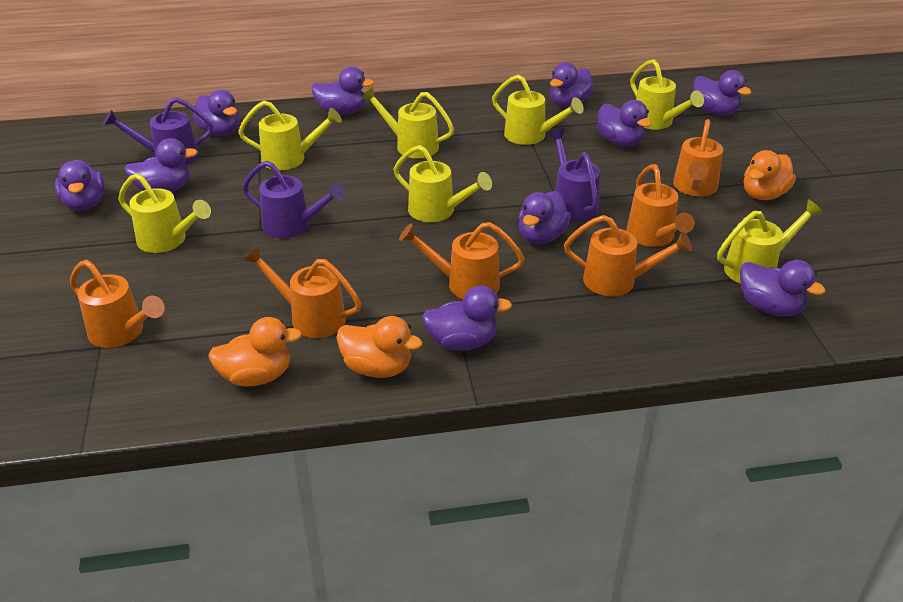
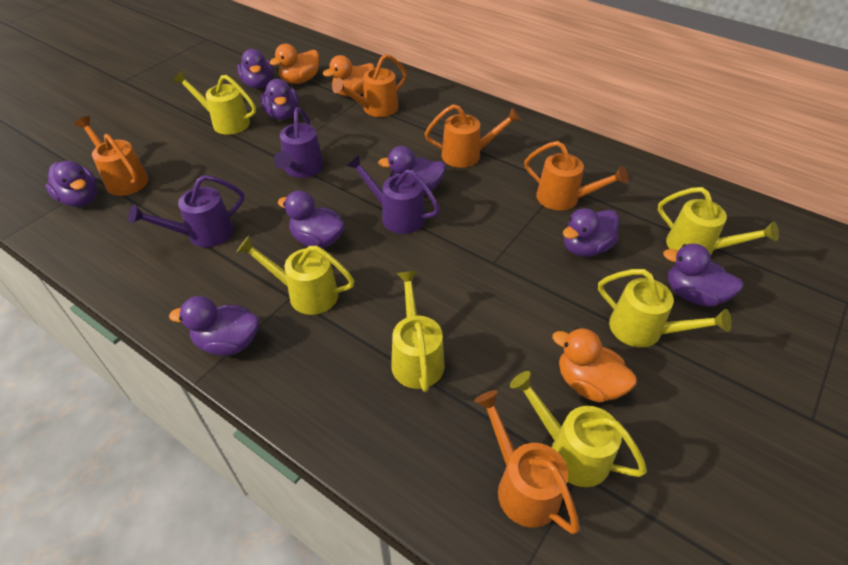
orange watering can: 6 -> 5
purple duck: 10 -> 8
yellow watering can: 7 -> 6

